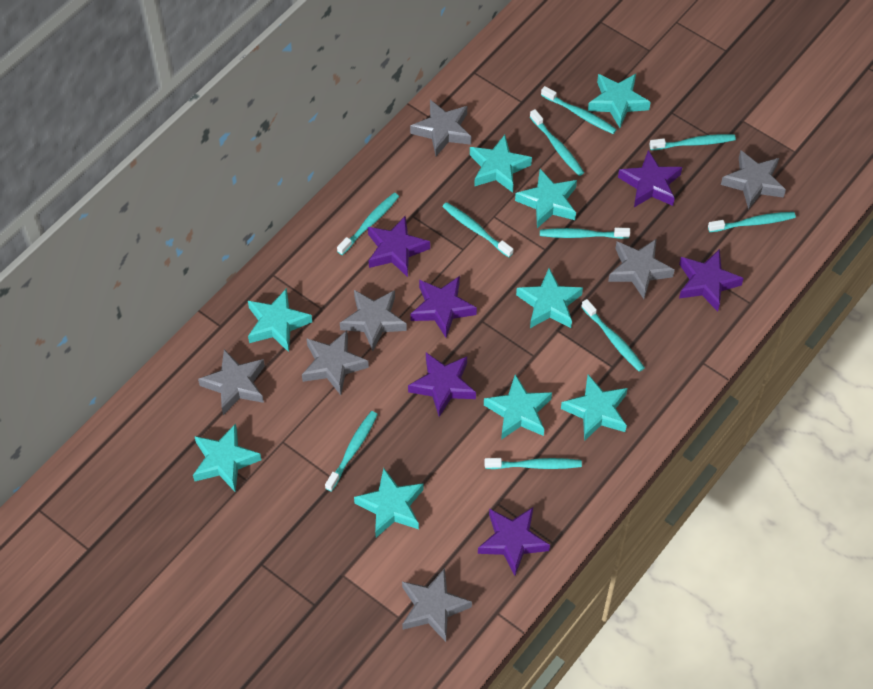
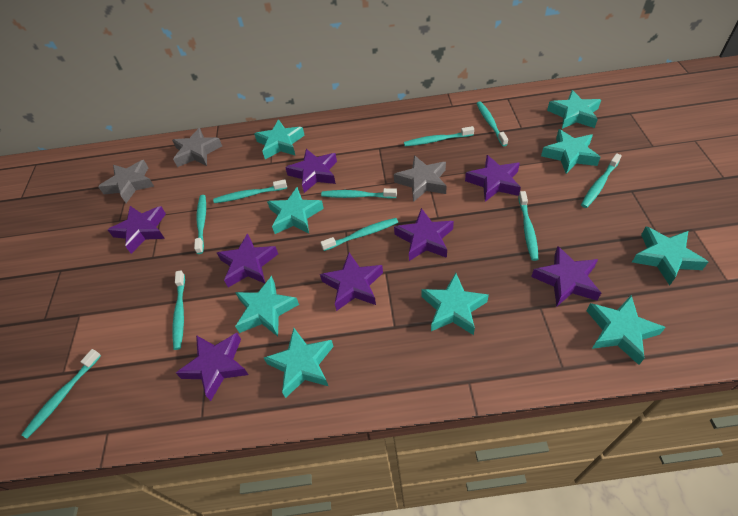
grey star: 7 -> 3
purple star: 6 -> 8

